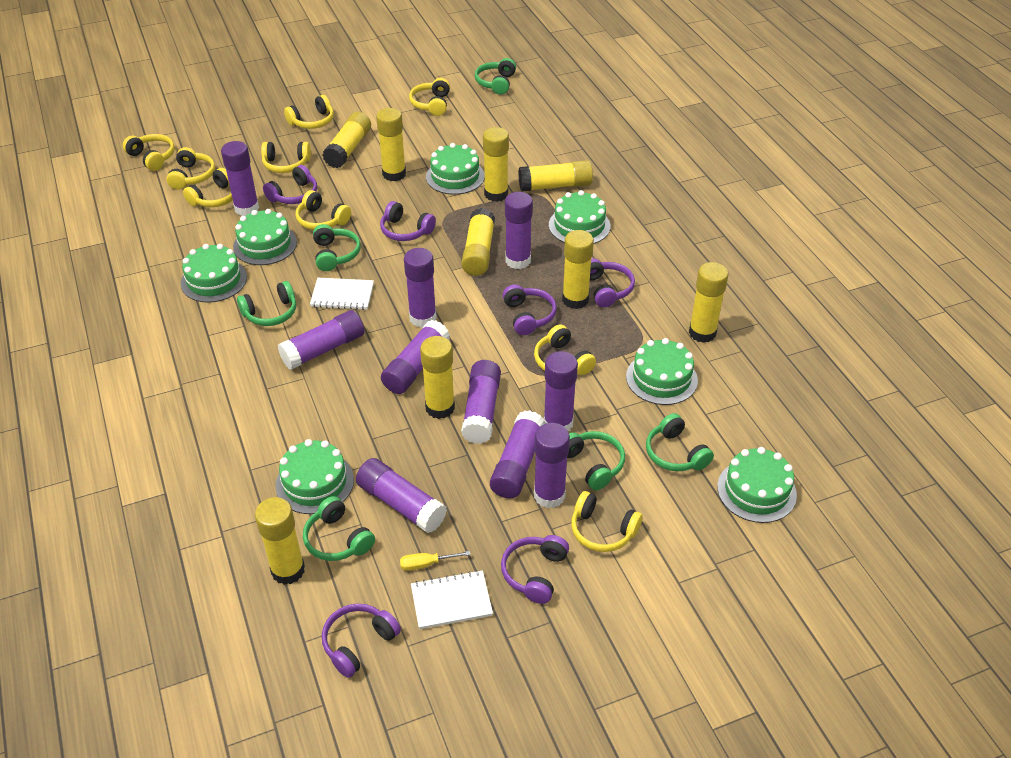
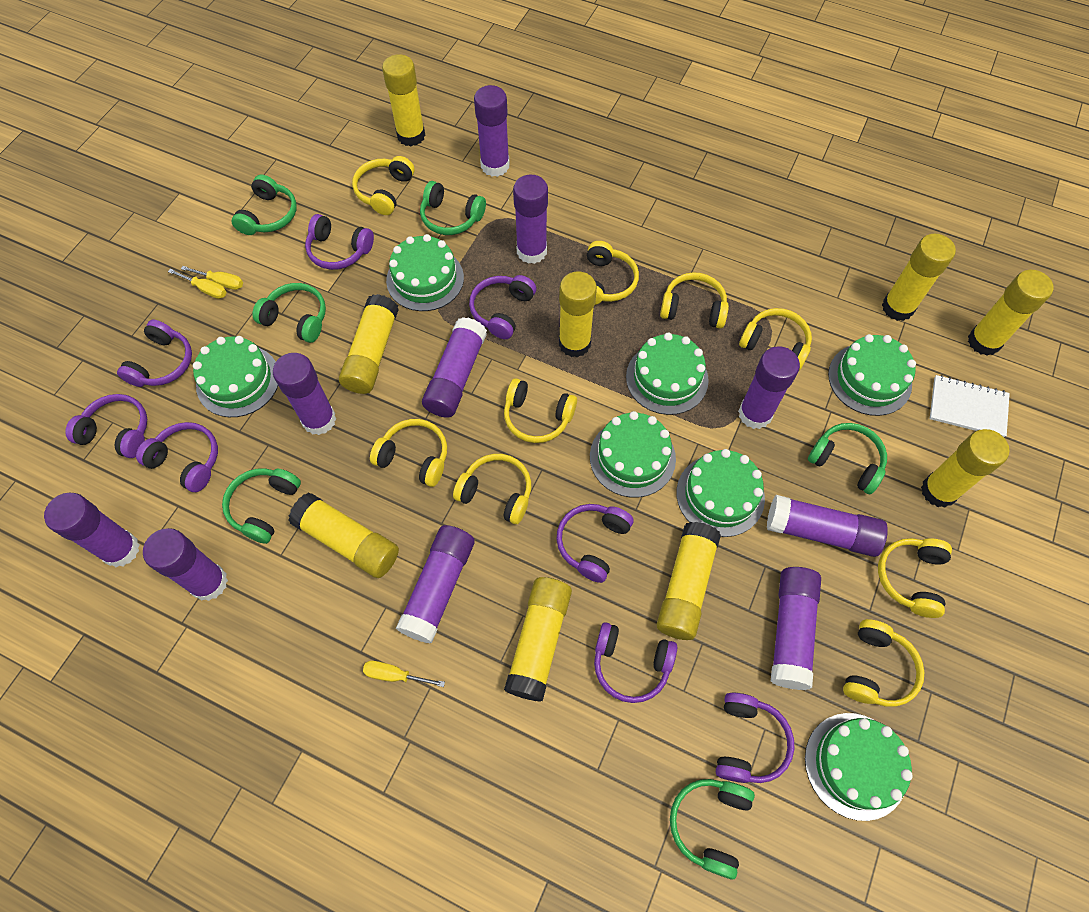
purple headphones: 6 -> 8
white notebook: 2 -> 1
yellow screwdriver: 1 -> 3

